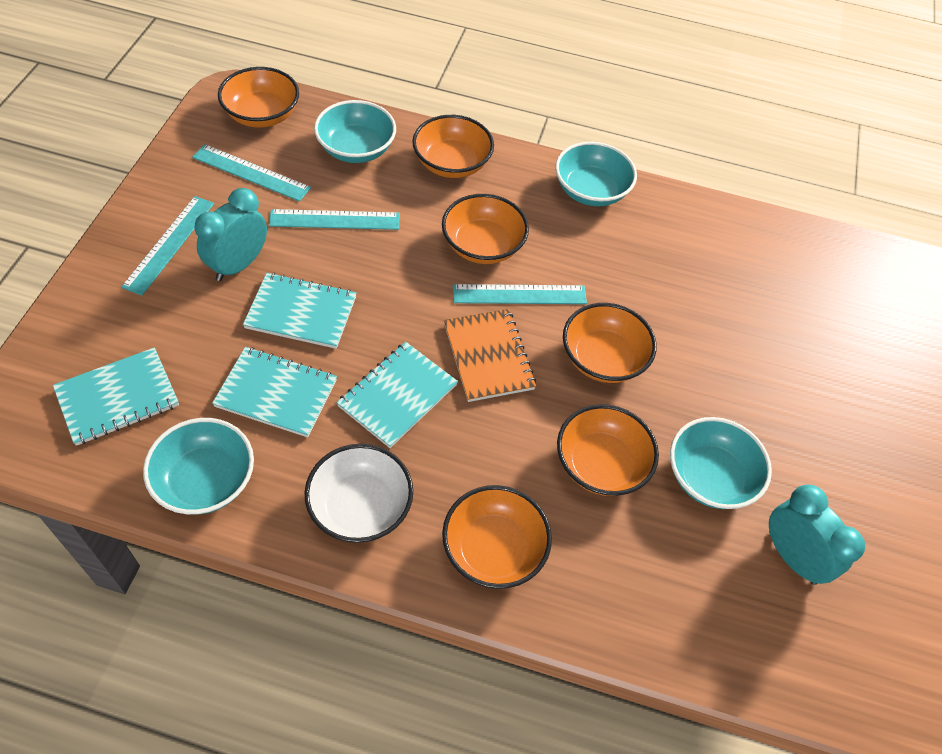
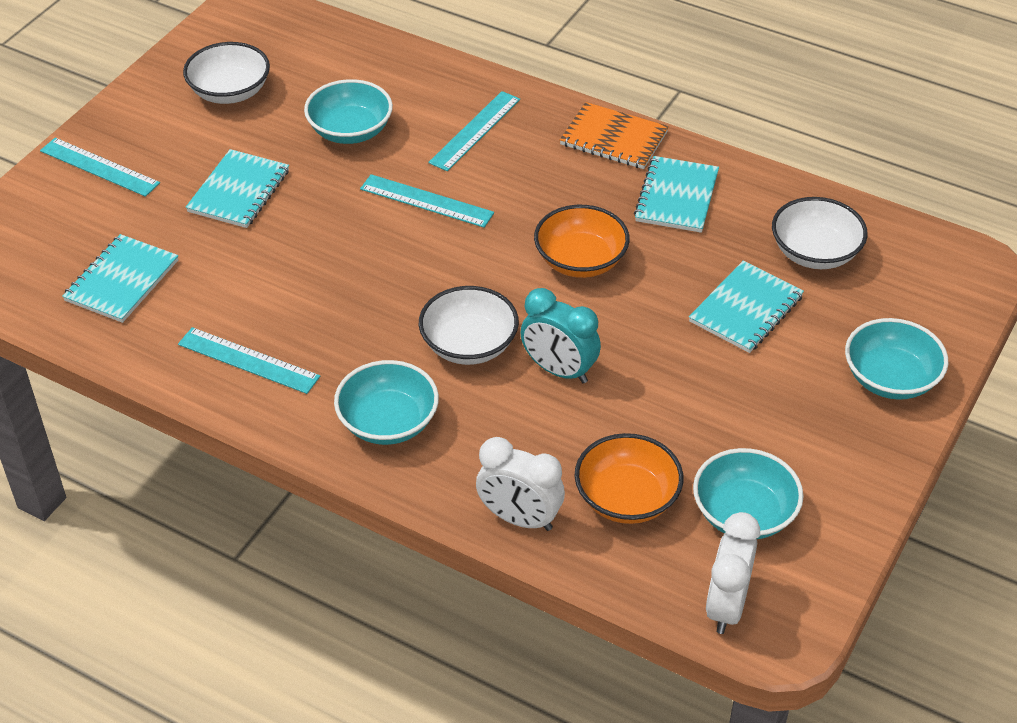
orange bowl: 6 -> 2
turquoise clock: 2 -> 1
white bowl: 1 -> 3
white clock: 0 -> 2

